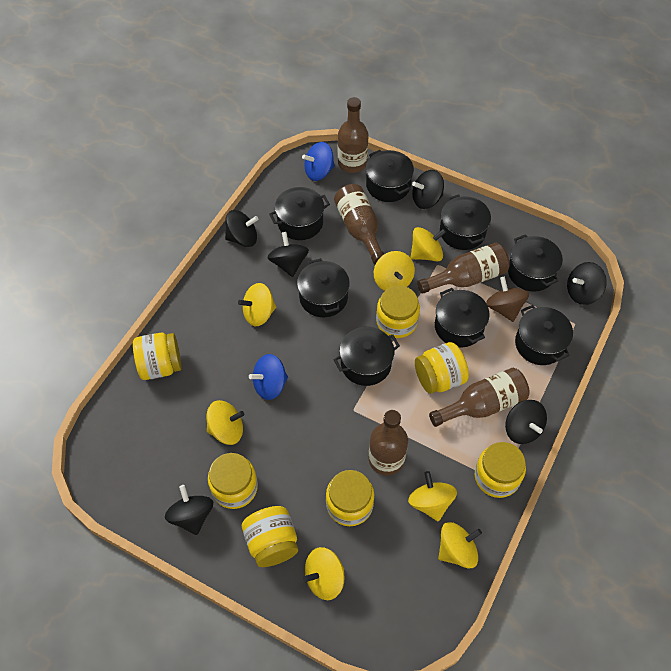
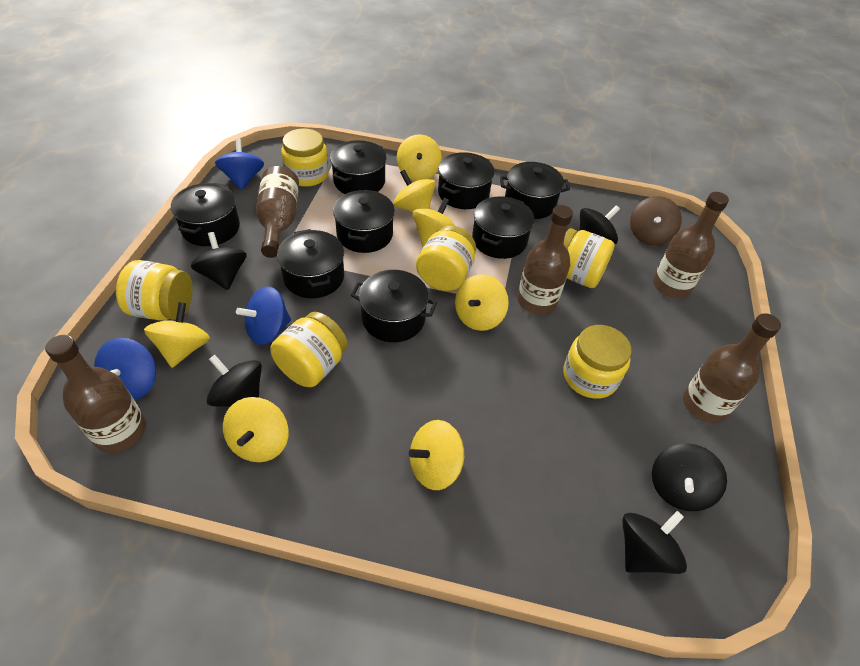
black spinning top: 6 -> 5
blue spinning top: 2 -> 3
yellow jar: 7 -> 6

